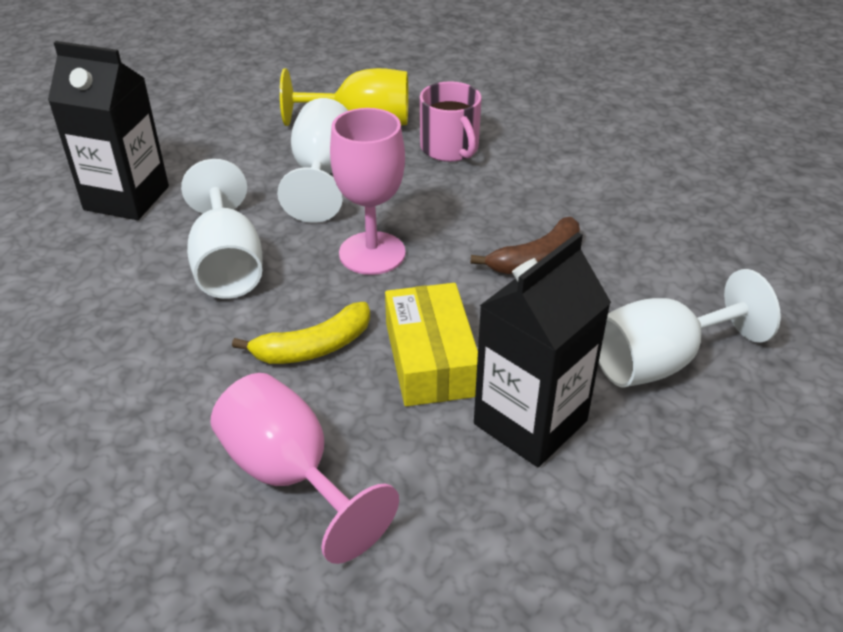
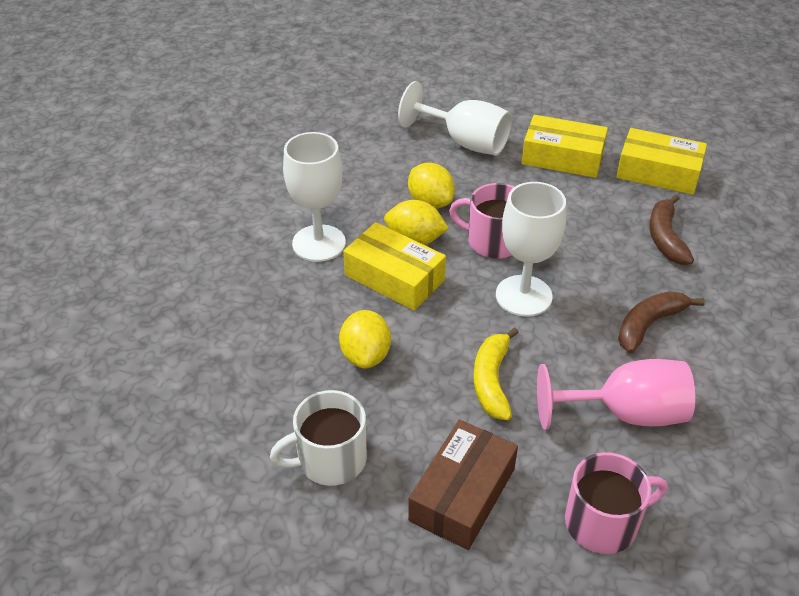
black carton: 2 -> 0
brown banana: 1 -> 2
brown box: 0 -> 1
pink goblet: 2 -> 1
pink mug: 1 -> 2
white mug: 0 -> 1
yellow box: 1 -> 3
yellow goblet: 1 -> 0
yellow lemon: 0 -> 3

